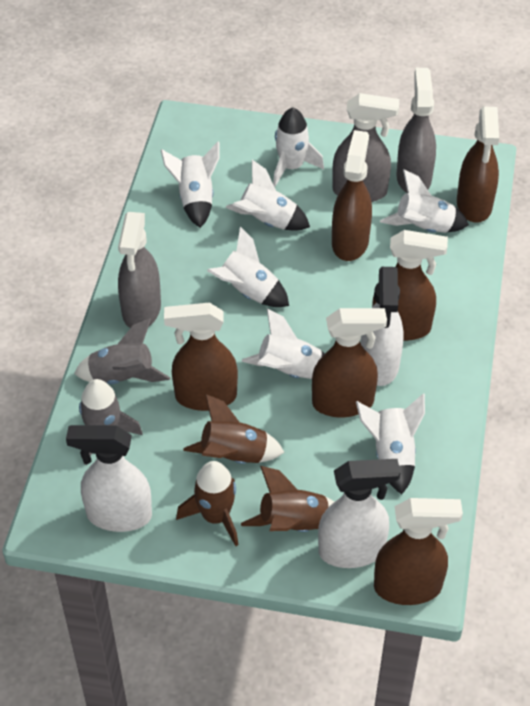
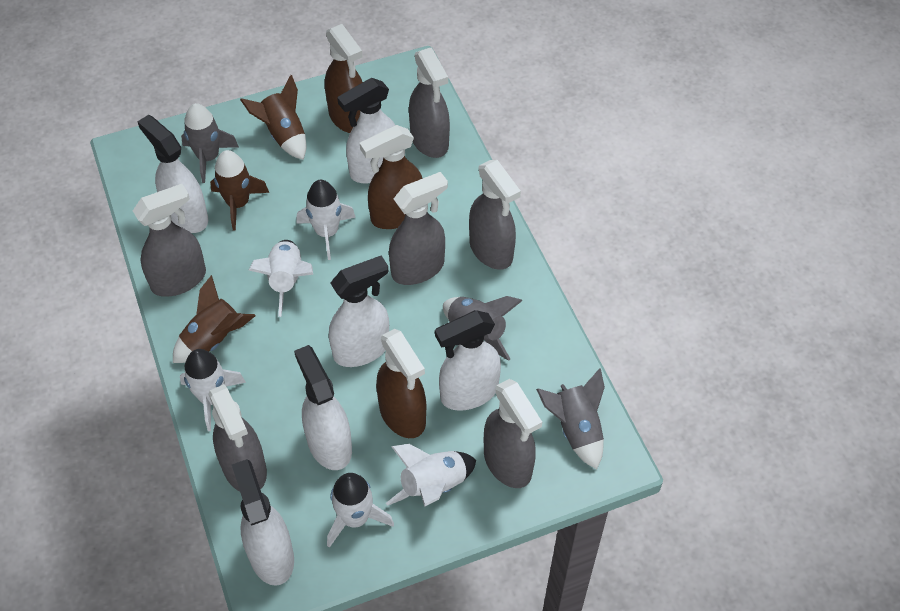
brown spray bottle: 6 -> 3
grey rocket: 2 -> 3
grey spray bottle: 3 -> 6
white rocket: 7 -> 5
white spray bottle: 3 -> 6

